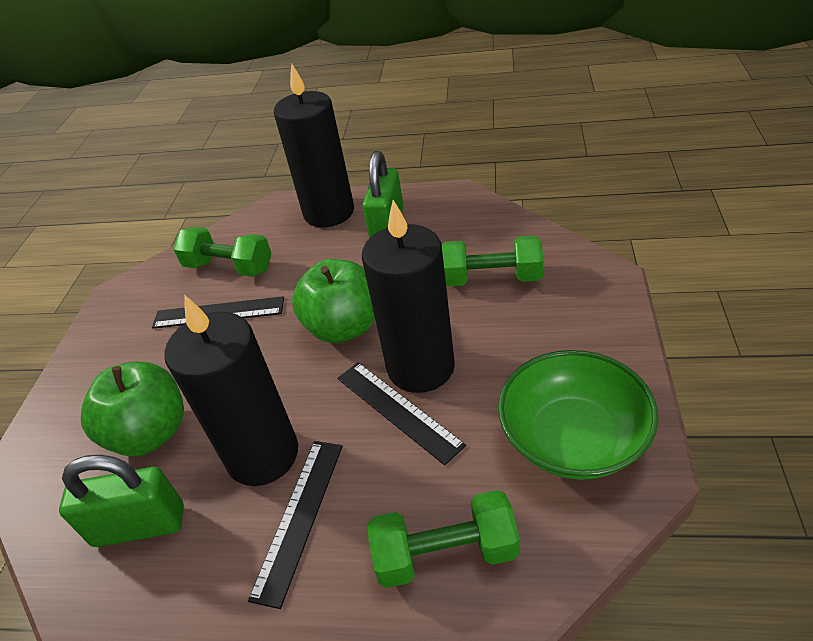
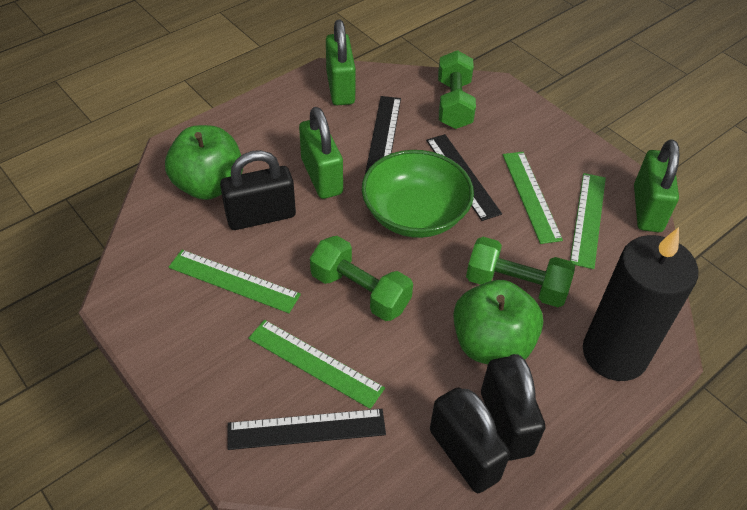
black candle: 3 -> 1
black padlock: 0 -> 3
green padlock: 2 -> 3
green ruler: 0 -> 4

